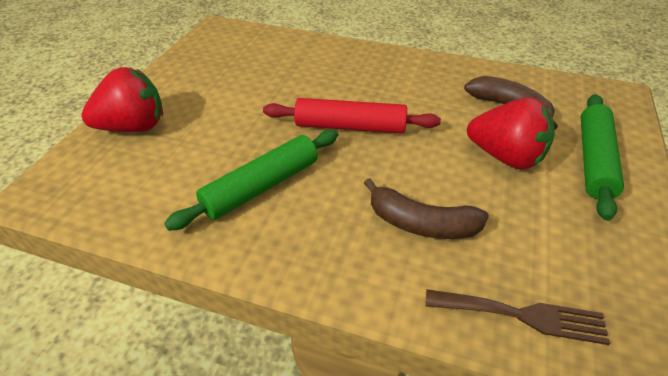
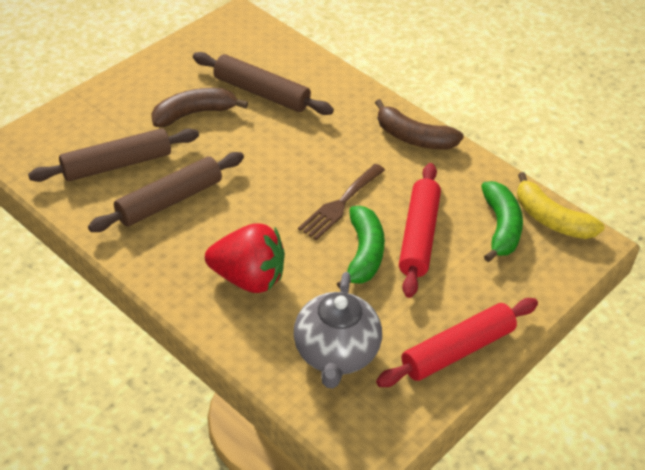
brown rolling pin: 0 -> 3
green banana: 0 -> 2
green rolling pin: 2 -> 0
grey teapot: 0 -> 1
red rolling pin: 1 -> 2
red strawberry: 2 -> 1
yellow banana: 0 -> 1

